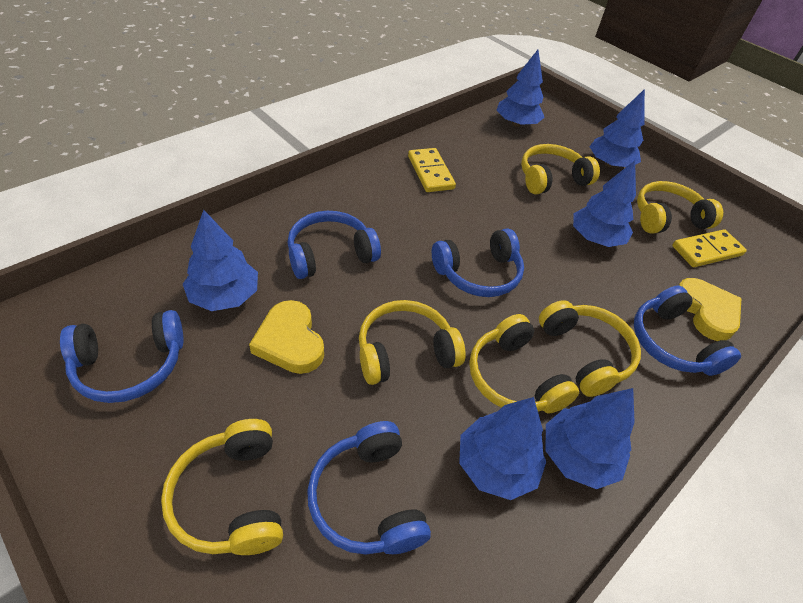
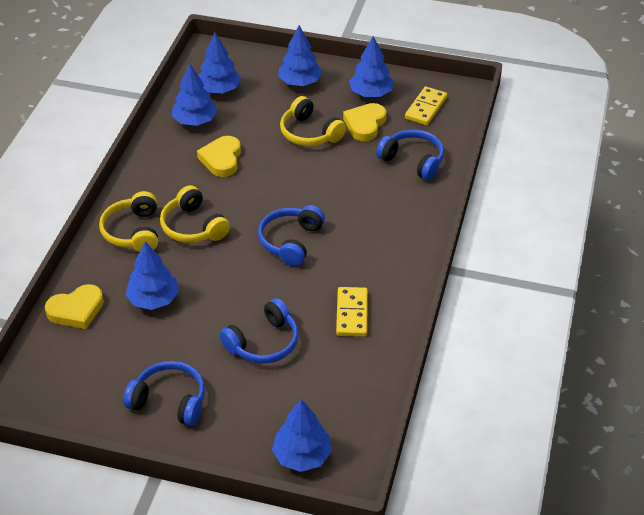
blue headphones: 5 -> 4
yellow headphones: 6 -> 3
yellow heart: 2 -> 3

